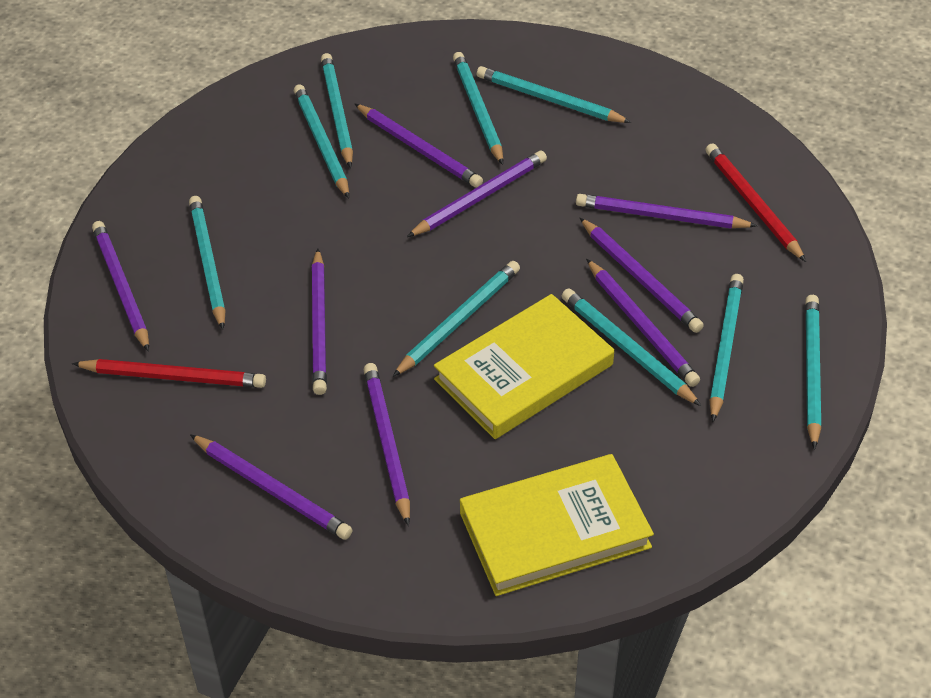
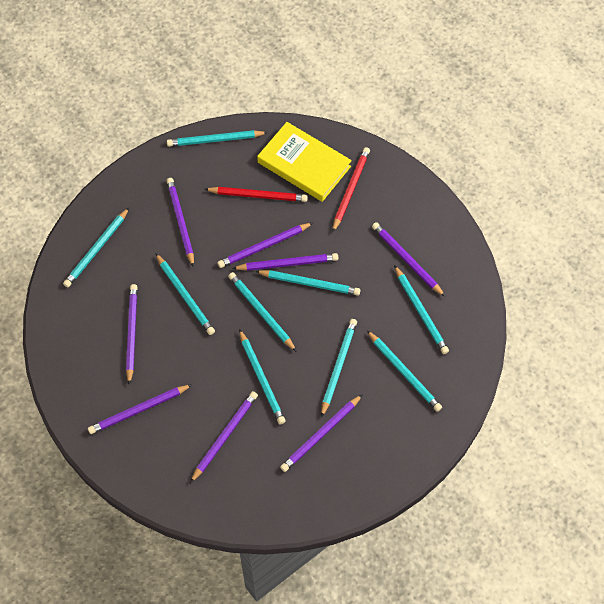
purple pencil: 9 -> 8
yellow book: 2 -> 1

